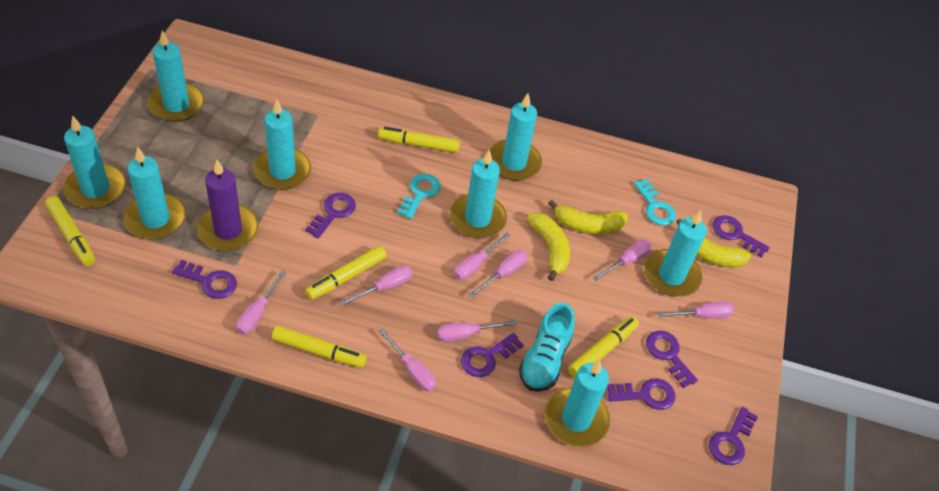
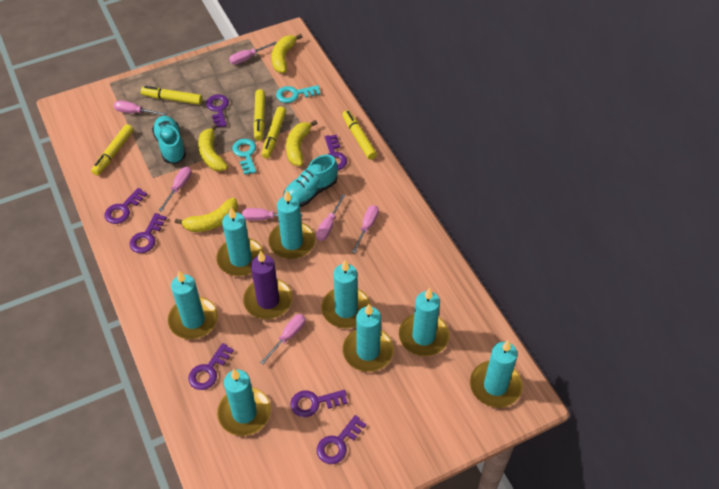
pink screwdriver: 8 -> 7
turquoise shoe: 1 -> 2
yellow banana: 3 -> 4

